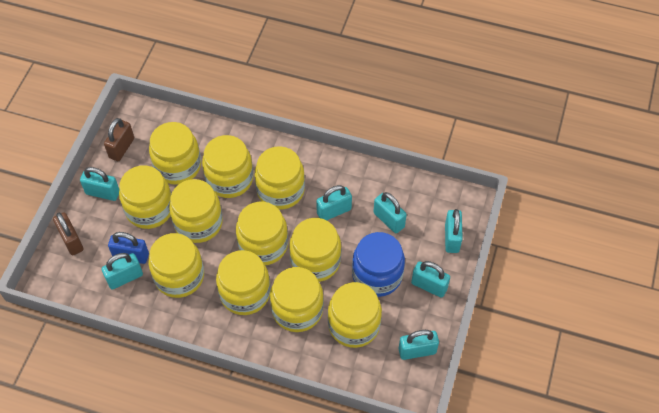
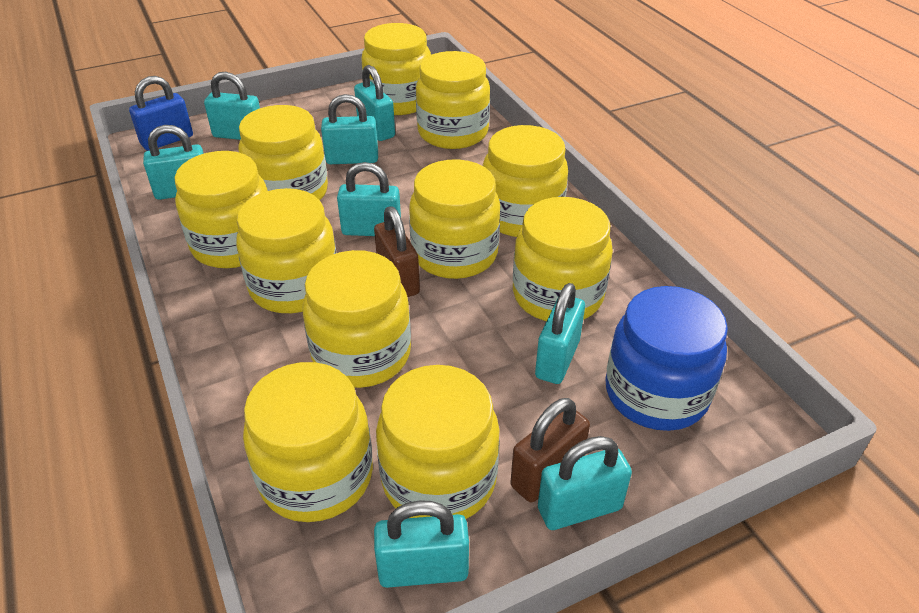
turquoise padlock: 7 -> 8

